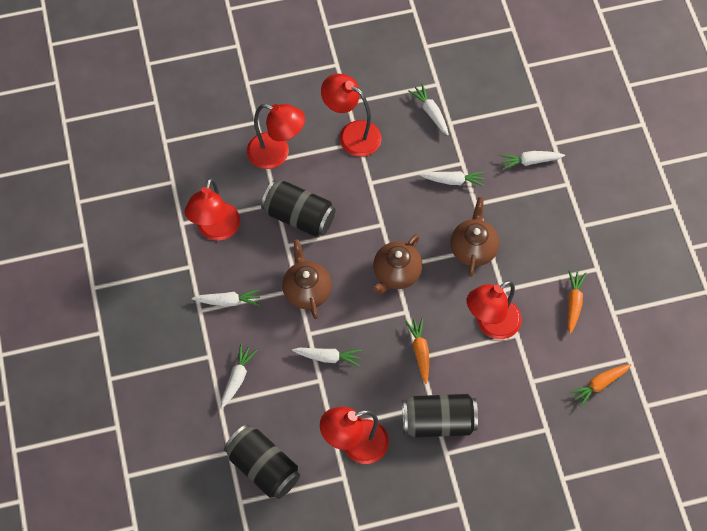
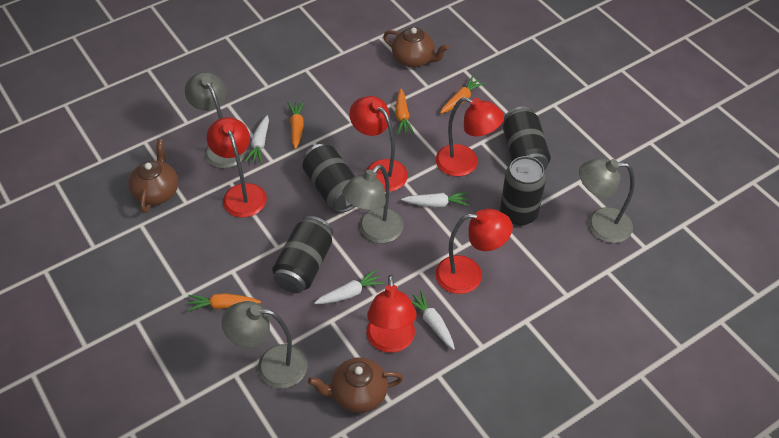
black can: 3 -> 4
grey lamp: 0 -> 4
orange carrot: 3 -> 4
white carrot: 6 -> 4

